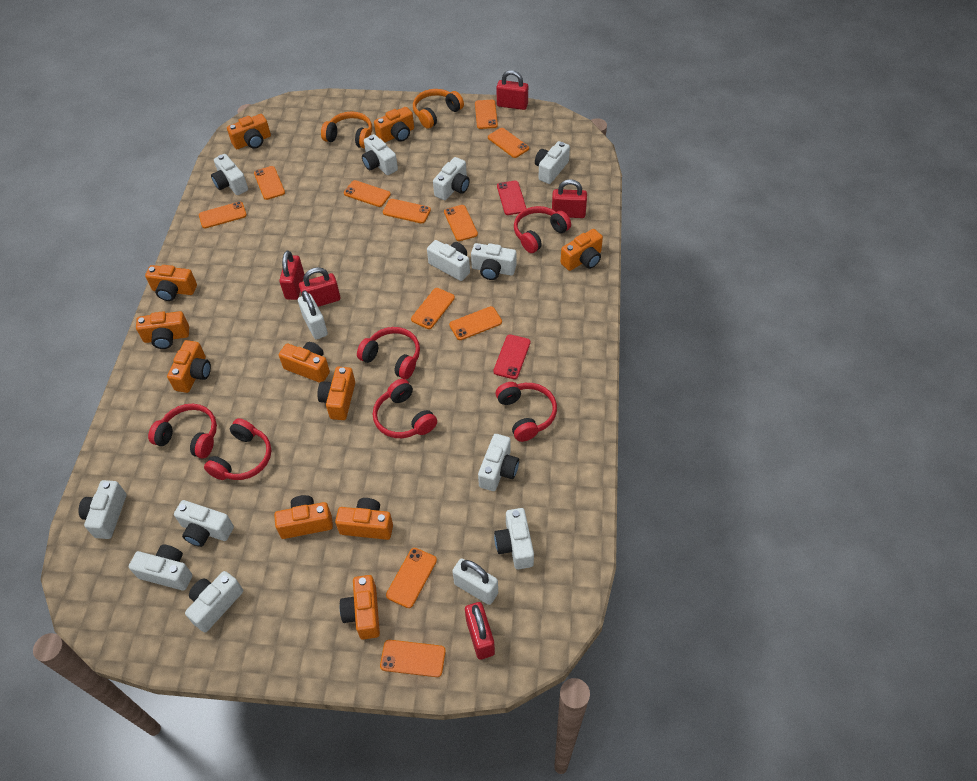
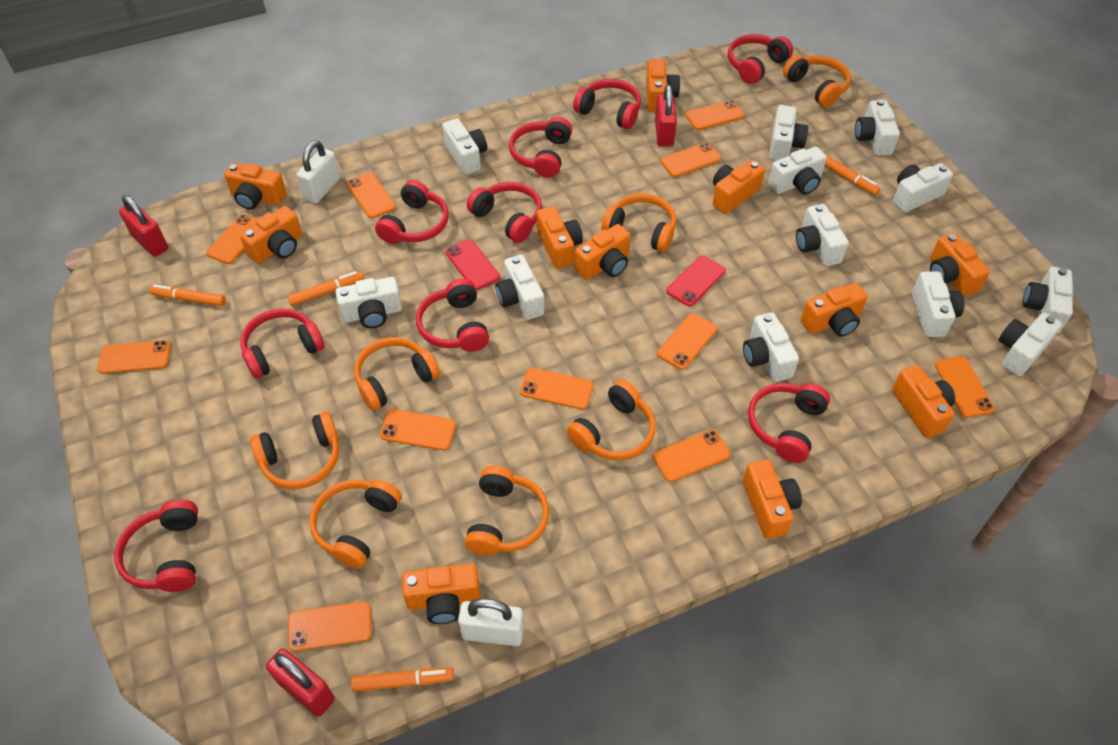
orange headphones: 2 -> 7
orange marker: 0 -> 4
red headphones: 6 -> 9
red padlock: 5 -> 3

